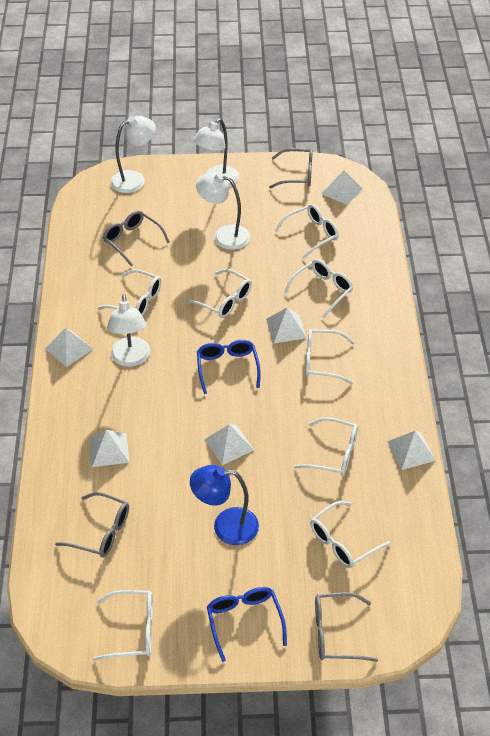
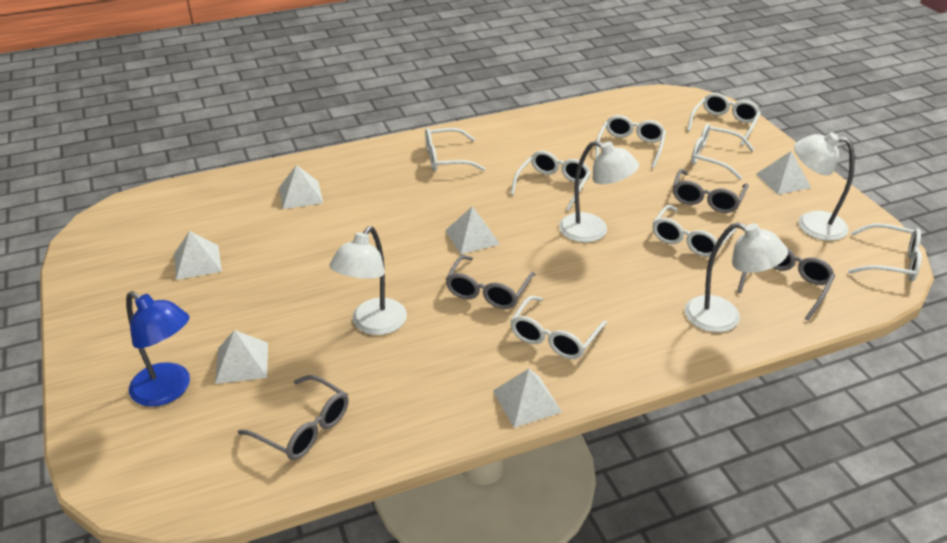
blue glasses: 2 -> 0

